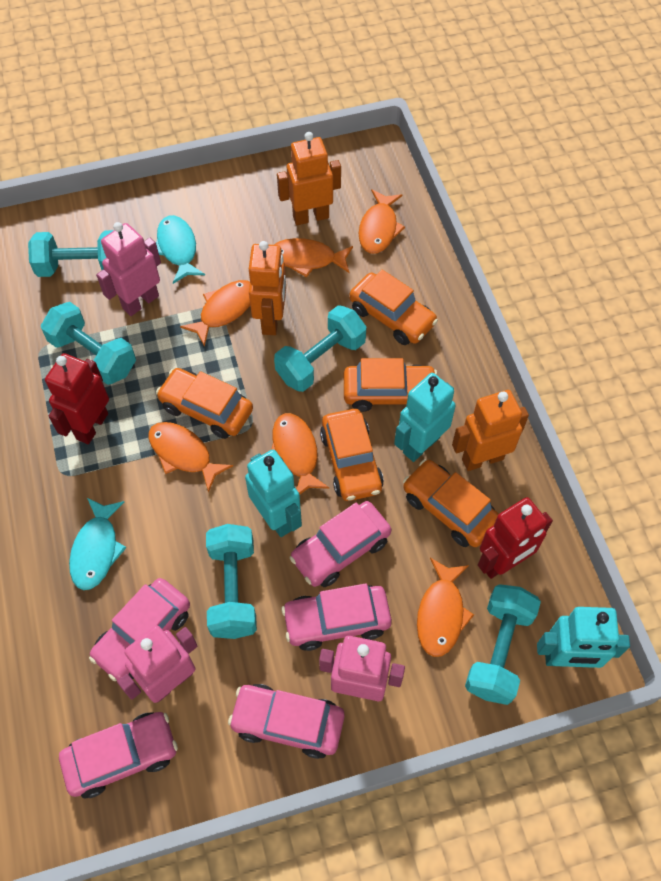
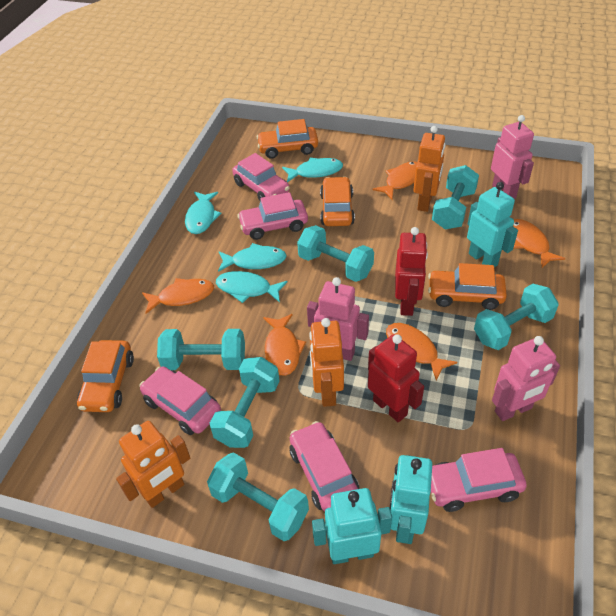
orange car: 5 -> 4
orange fish: 6 -> 5
turquoise dumbbell: 5 -> 6
turquoise fish: 2 -> 4

